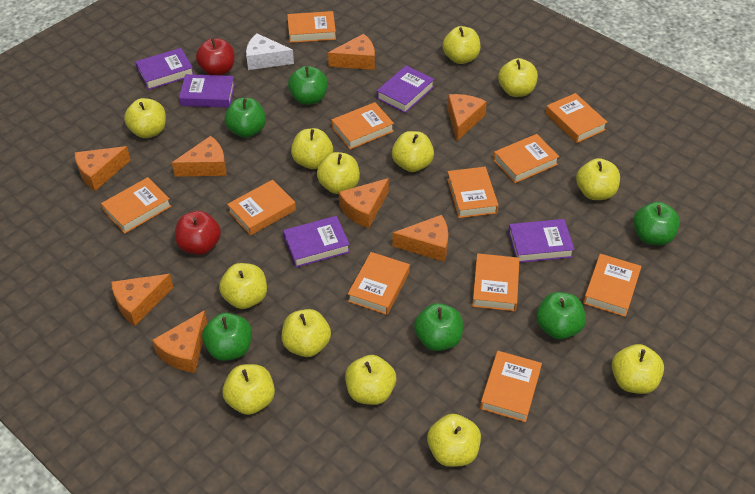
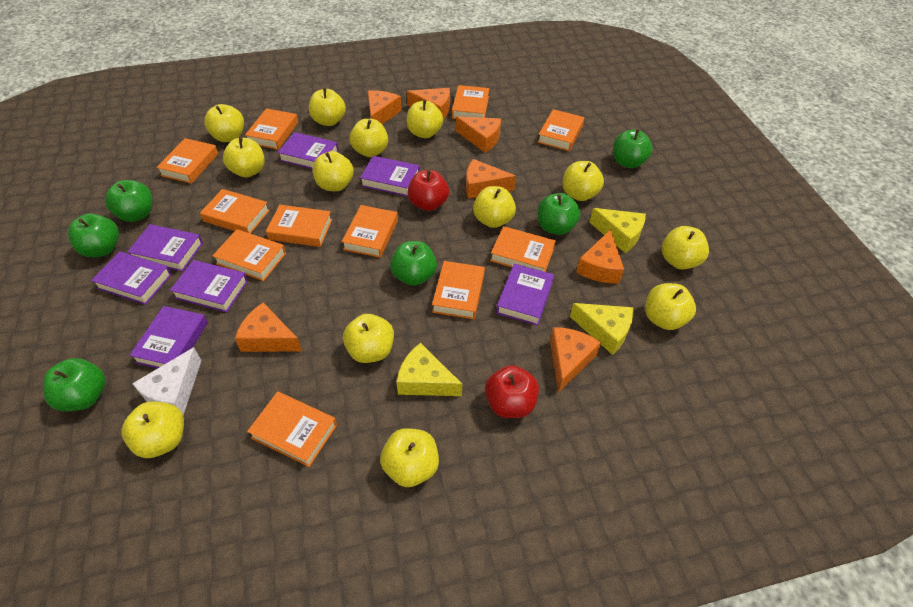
orange cheese: 8 -> 7
purple book: 5 -> 7
yellow cheese: 0 -> 3

